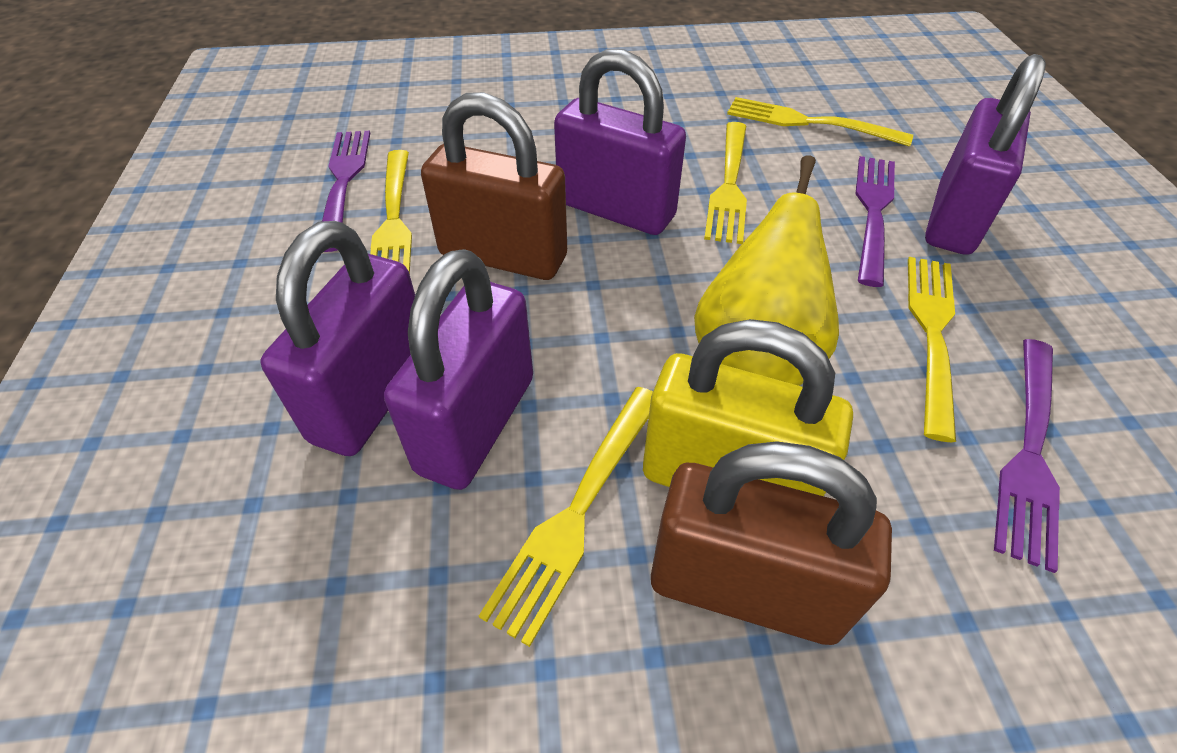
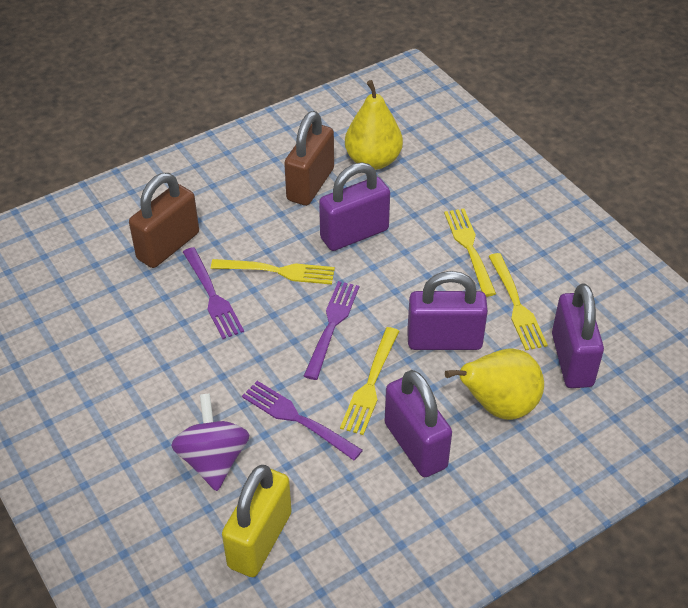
purple spinning top: 0 -> 1
yellow fork: 5 -> 4
yellow pear: 1 -> 2

